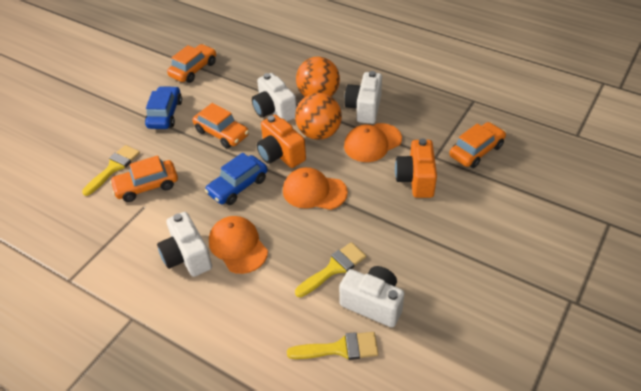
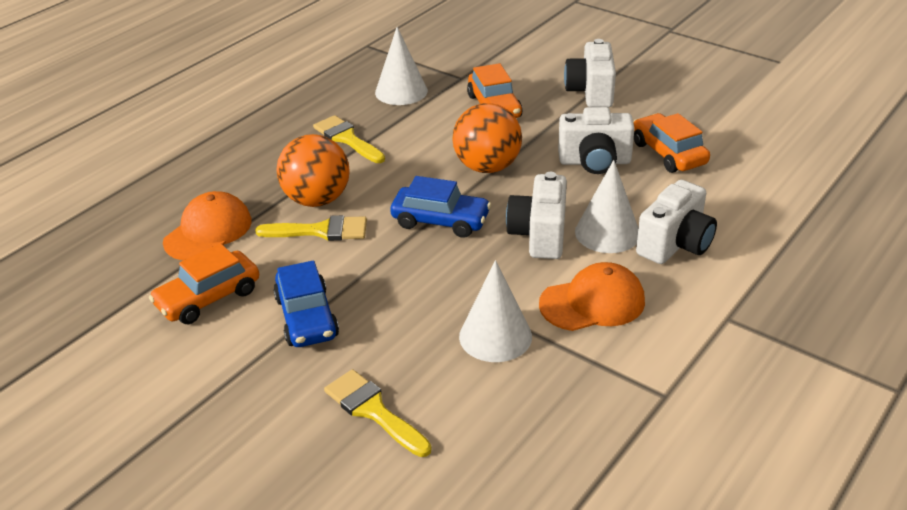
orange camera: 2 -> 0
orange cap: 3 -> 2
orange car: 4 -> 3
white cone: 0 -> 3

